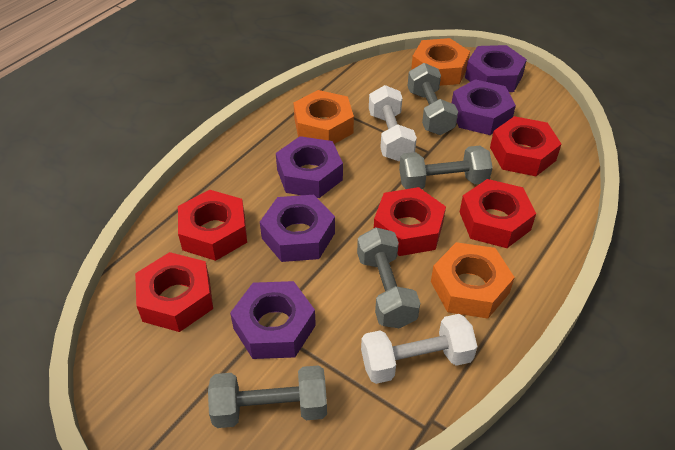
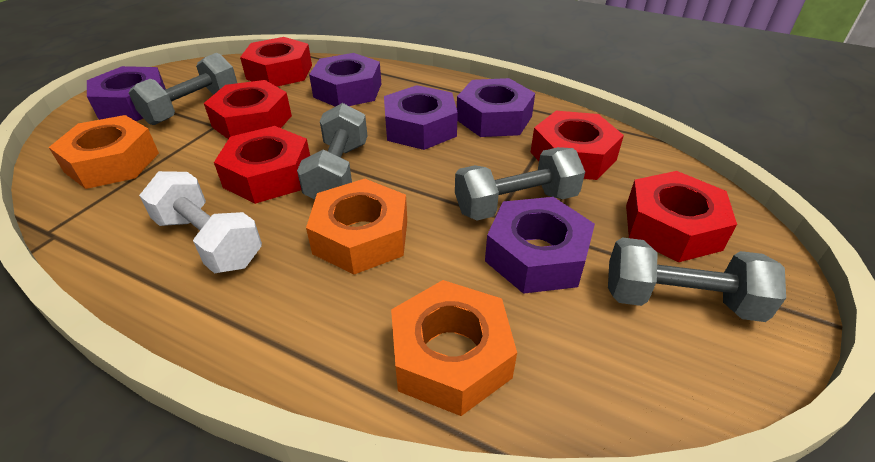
white dumbbell: 2 -> 1

